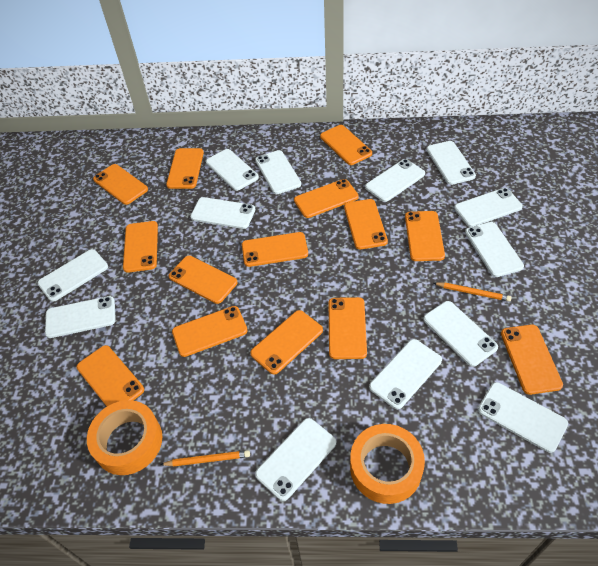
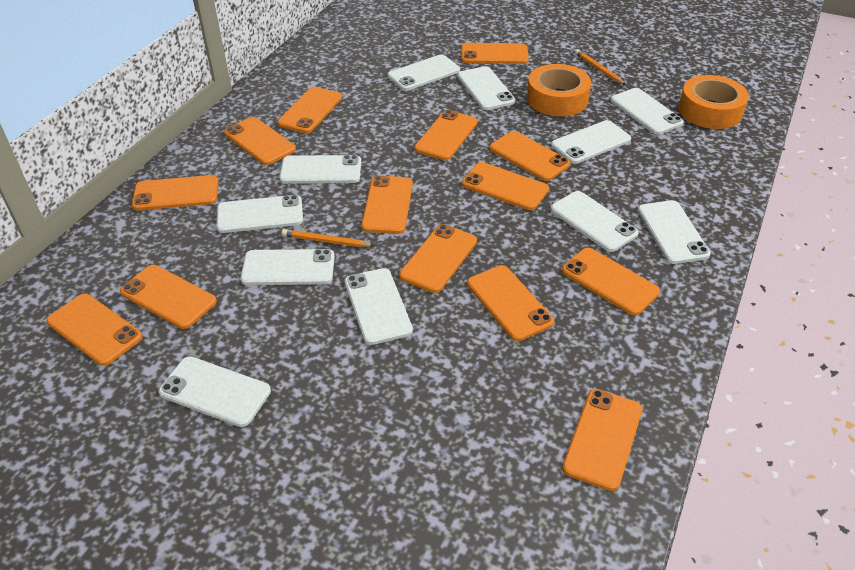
white phone: 13 -> 11

